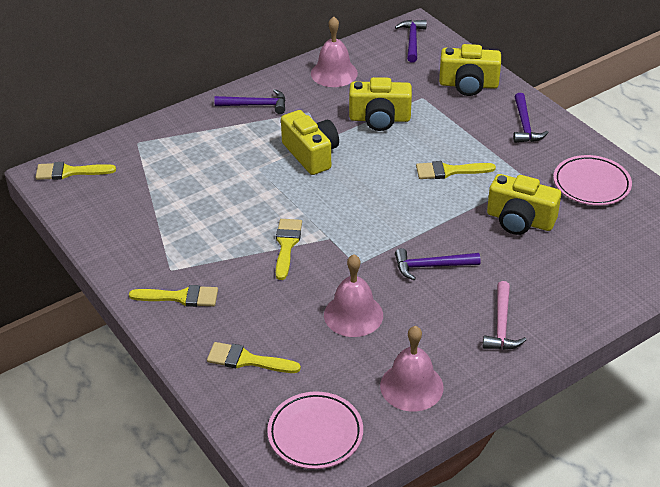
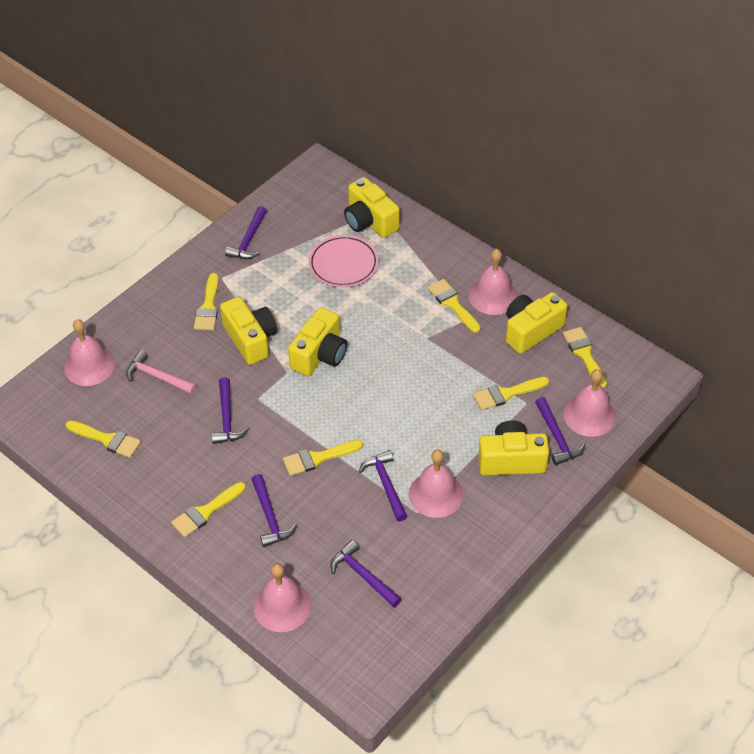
pink bell: 3 -> 5
pink plate: 2 -> 1
purple hammer: 4 -> 6
yellow brush: 5 -> 7
yellow camera: 4 -> 5

